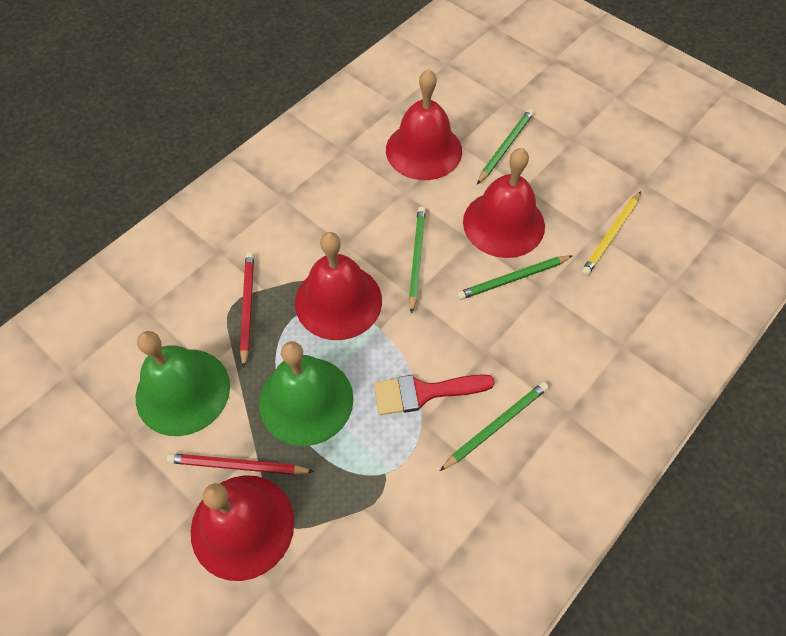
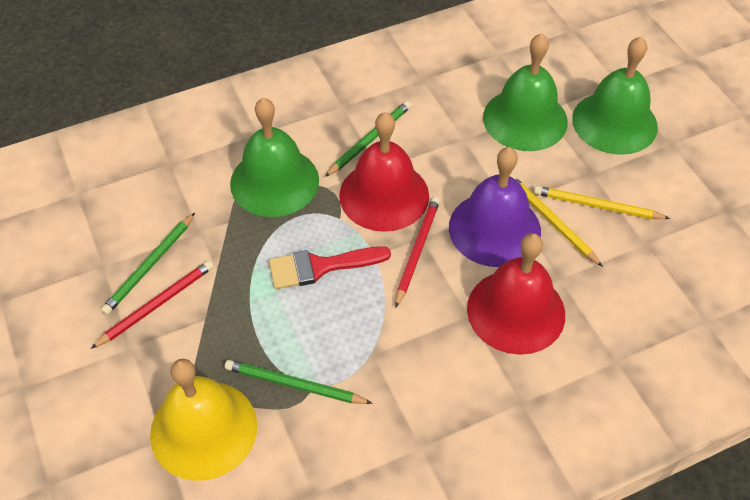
green bell: 2 -> 3
green pencil: 4 -> 3
purple bell: 0 -> 1
red bell: 4 -> 2
yellow bell: 0 -> 1
yellow pencil: 1 -> 2

